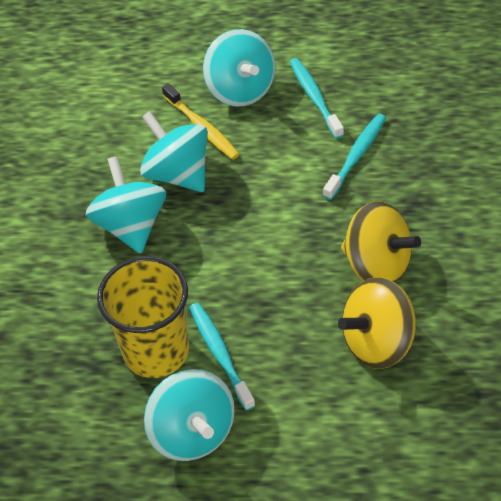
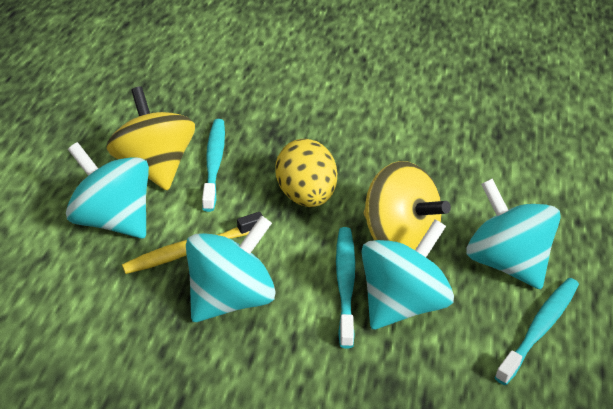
yellow cup: 1 -> 0
yellow egg: 0 -> 1

